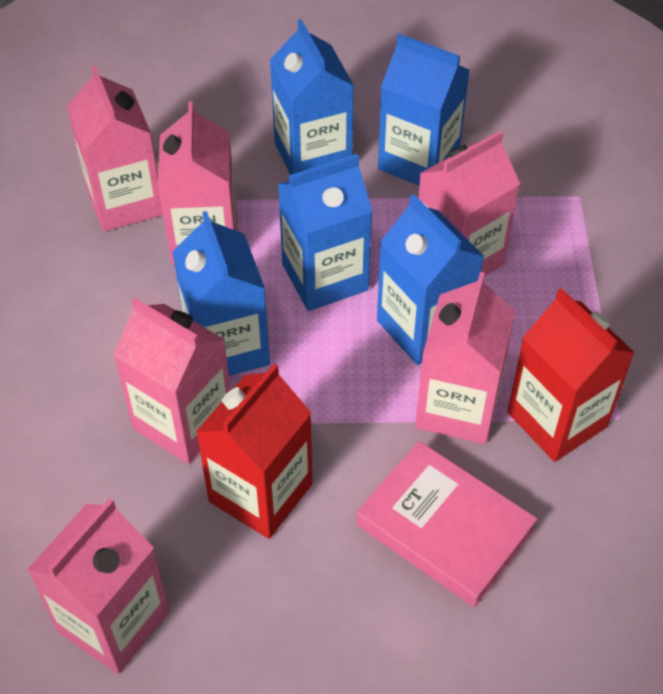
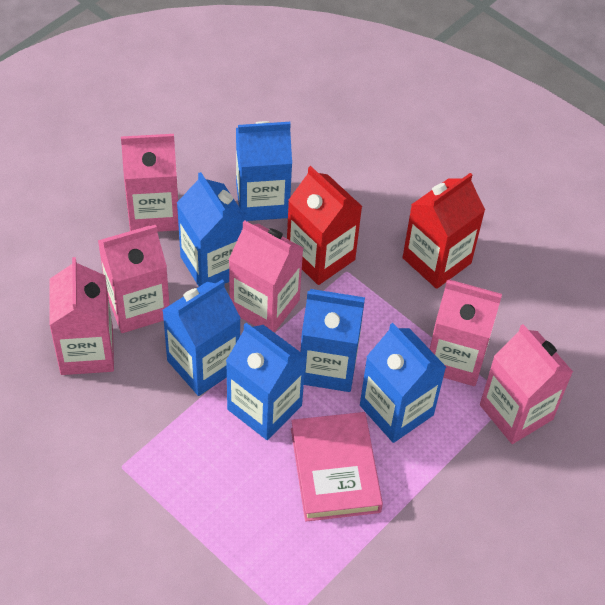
blue carton: 5 -> 6

